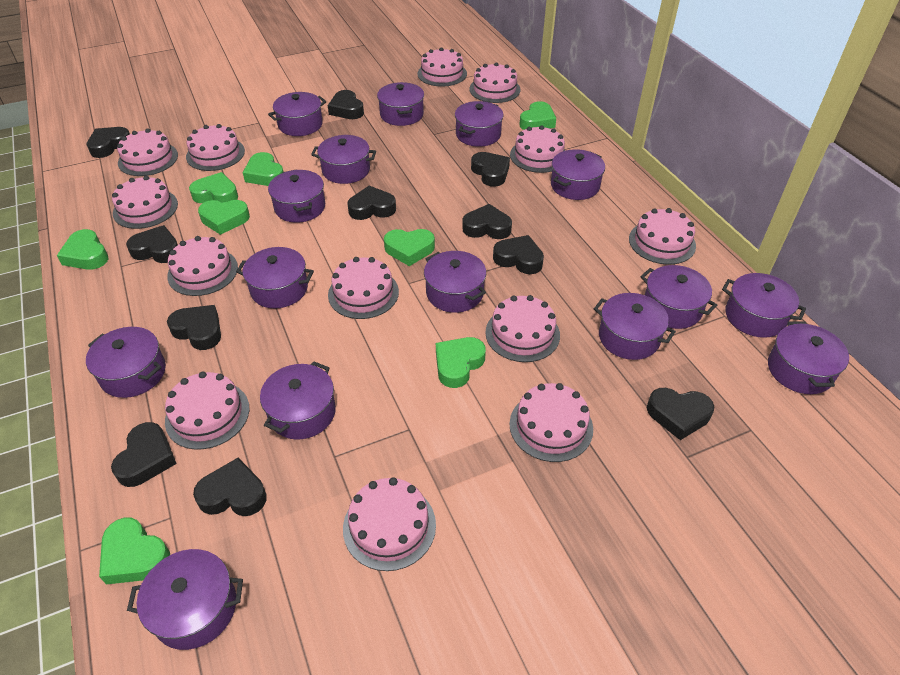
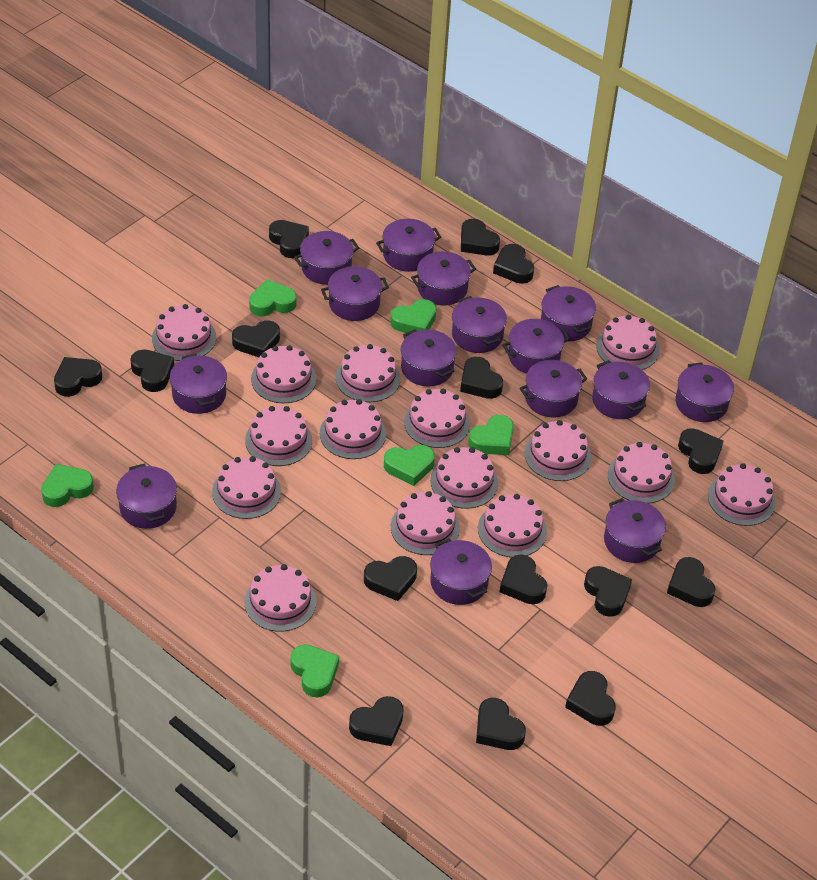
black heart: 11 -> 15
green heart: 8 -> 6
pink cake: 13 -> 15

